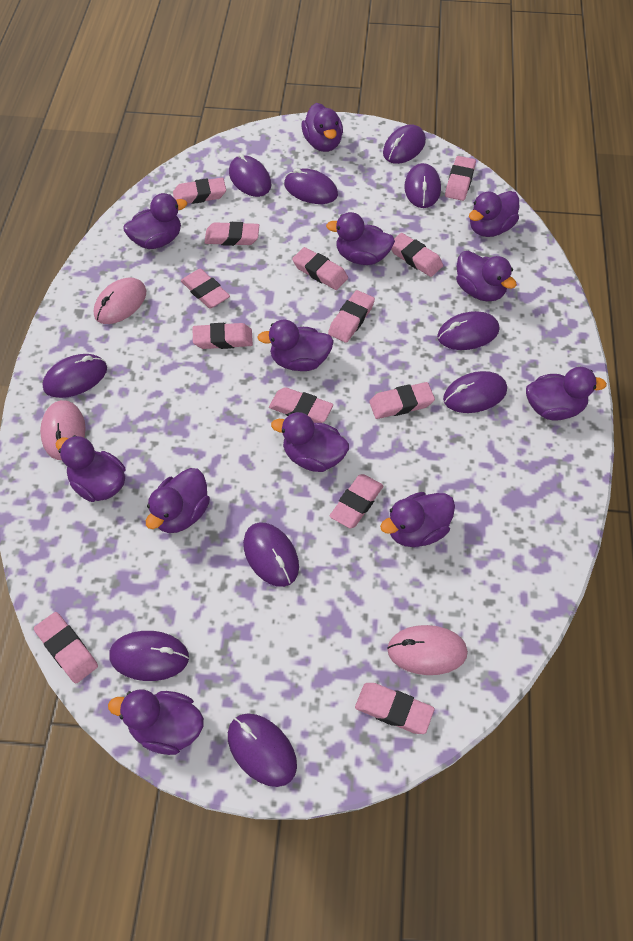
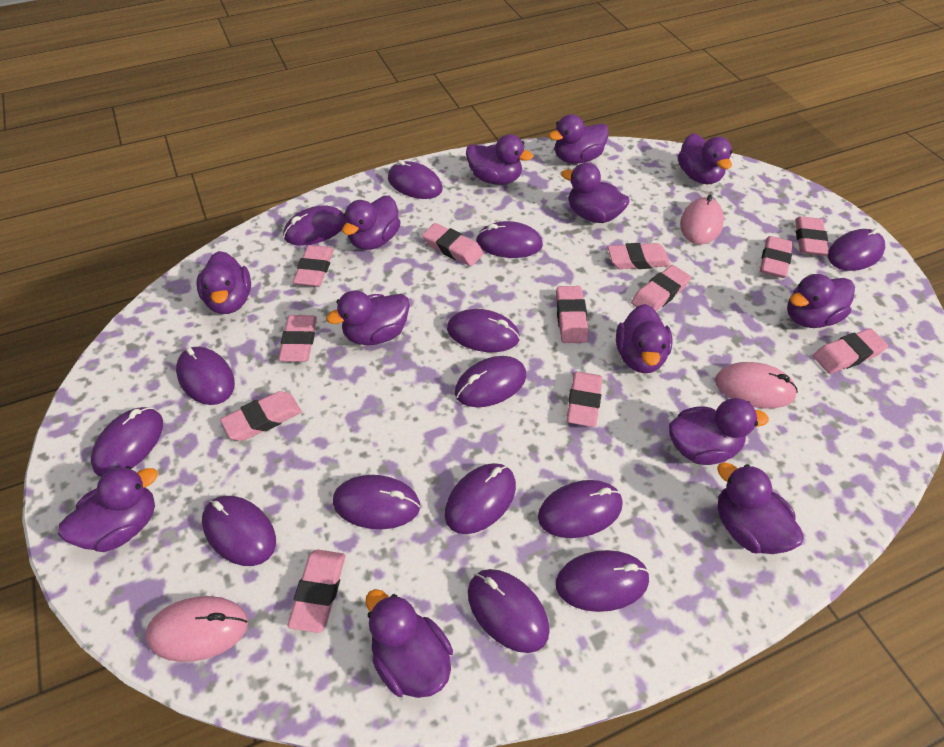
pink eraser: 13 -> 12
purple duck: 12 -> 13
purple mouse: 10 -> 14

